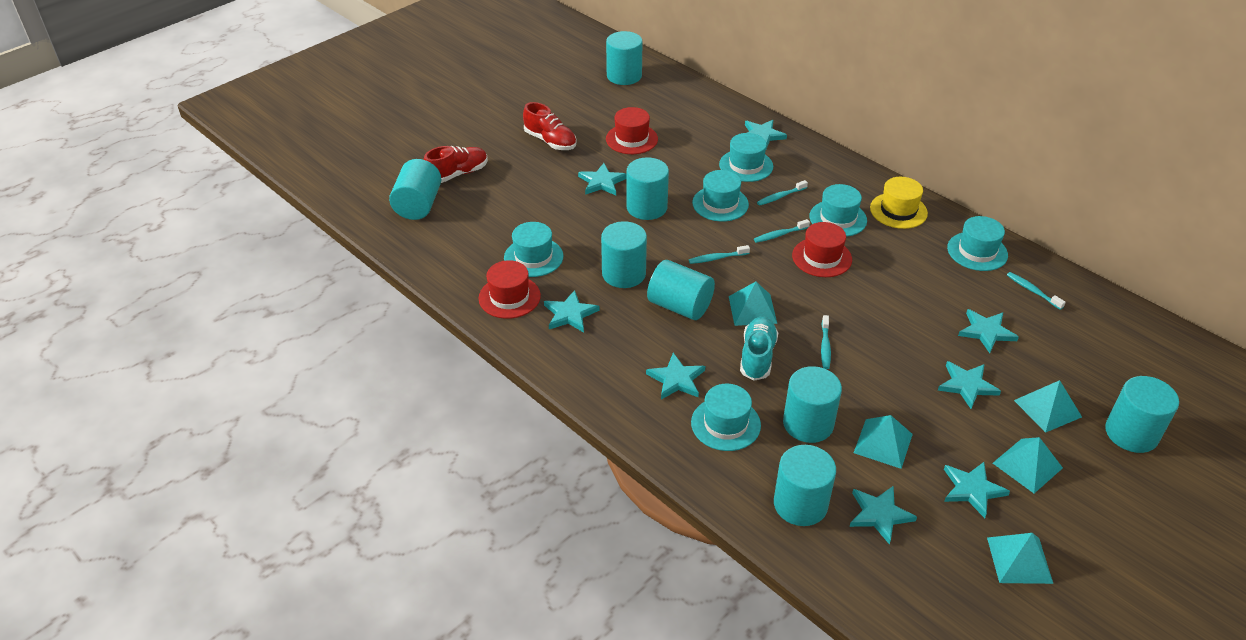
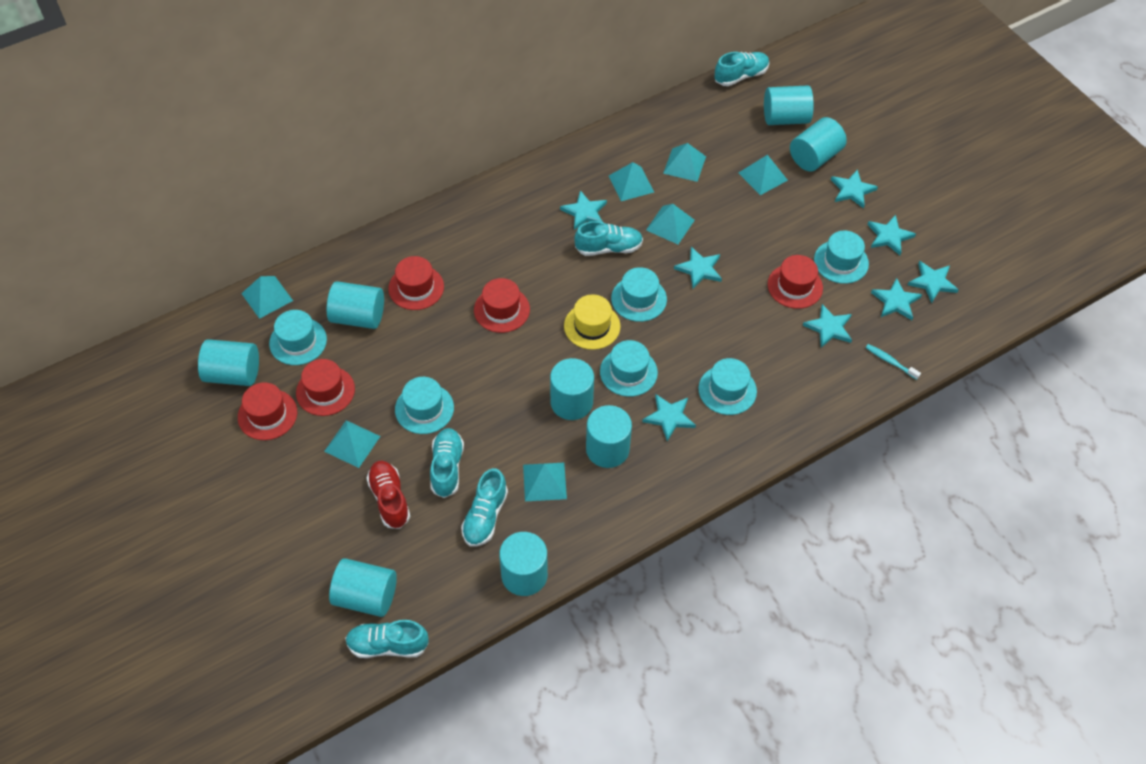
red hat: 3 -> 5
red shoe: 2 -> 1
turquoise pyramid: 5 -> 7
turquoise shoe: 1 -> 5
turquoise toothbrush: 5 -> 1

